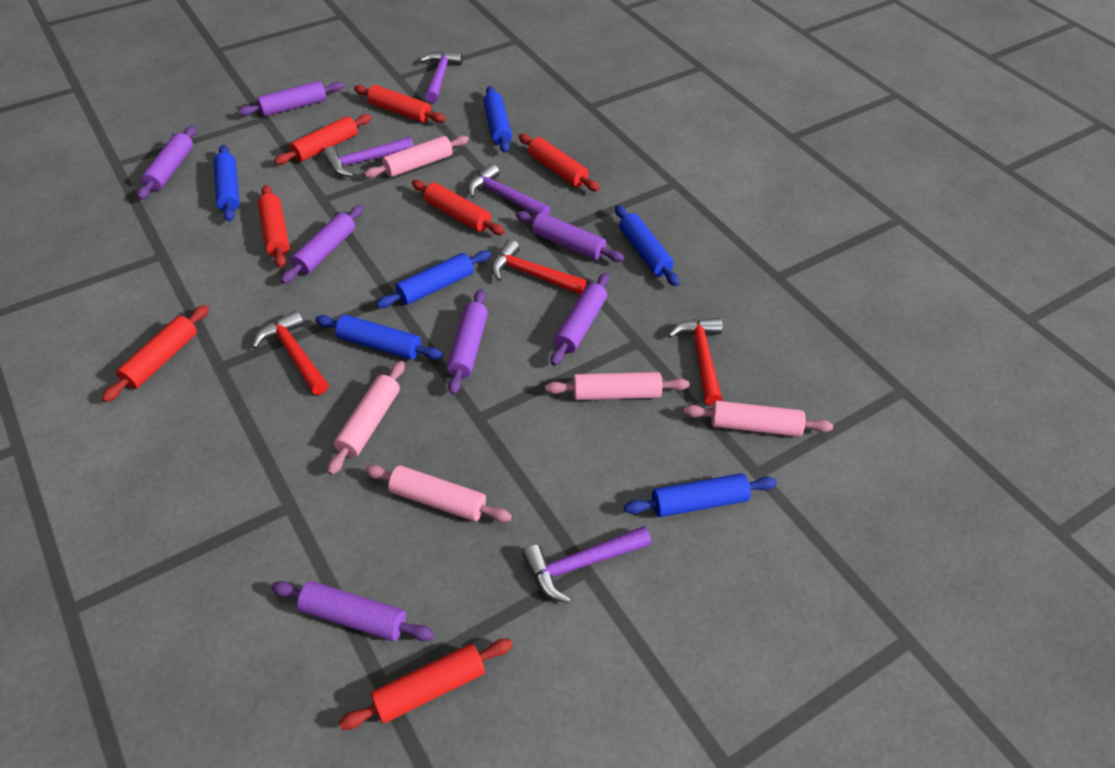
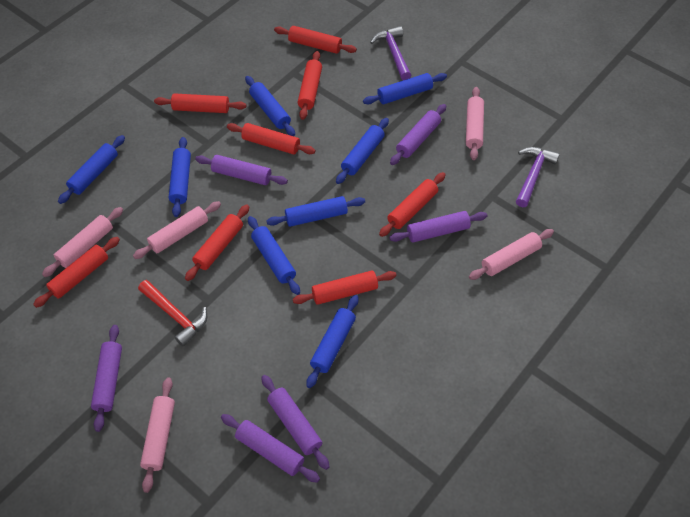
blue rolling pin: 6 -> 8
purple hammer: 4 -> 2
purple rolling pin: 7 -> 6
red hammer: 3 -> 1
red rolling pin: 7 -> 8

